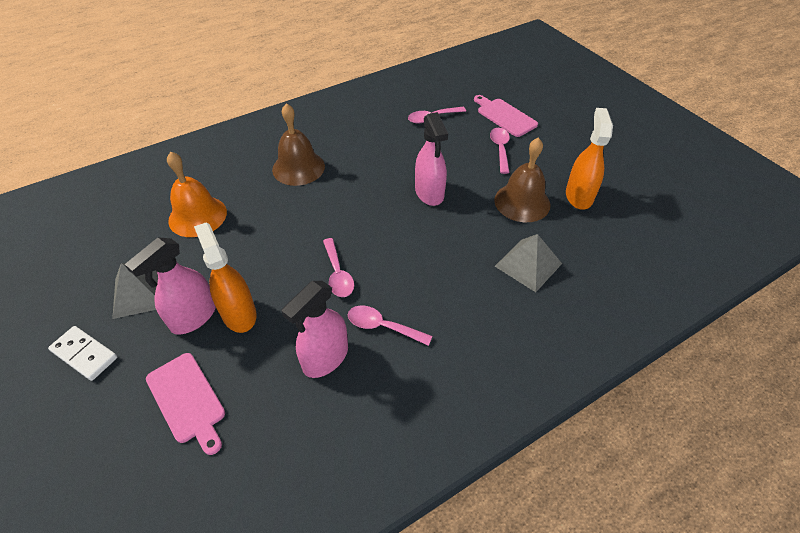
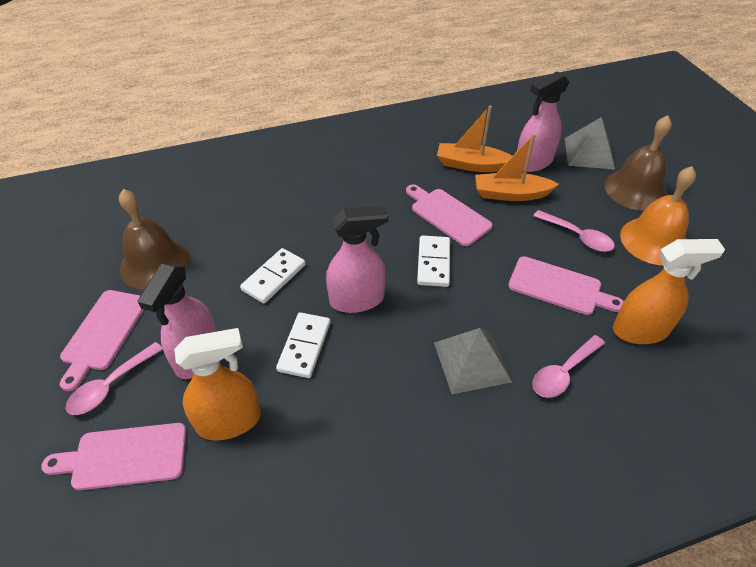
orange boat: 0 -> 2
pink cutting board: 2 -> 4
pink spoon: 4 -> 3
white domino: 1 -> 3

